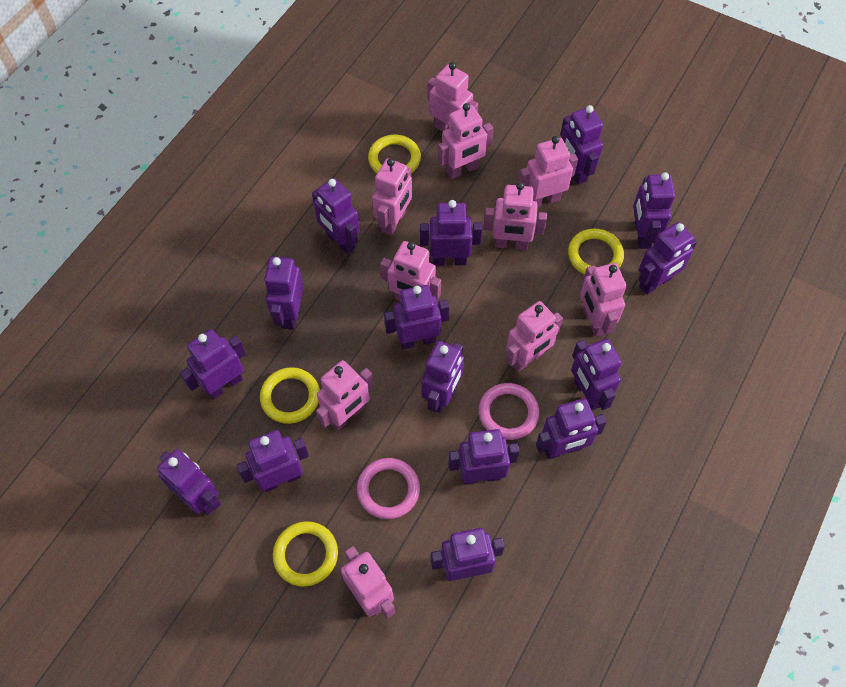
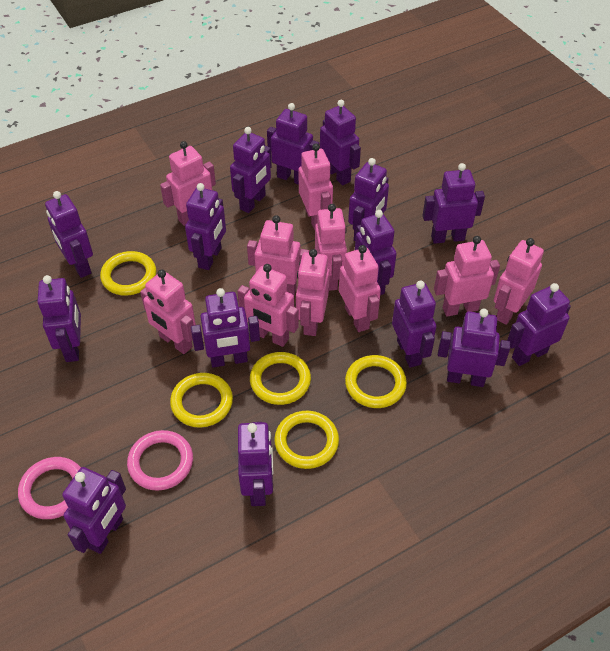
yellow ring: 4 -> 5

